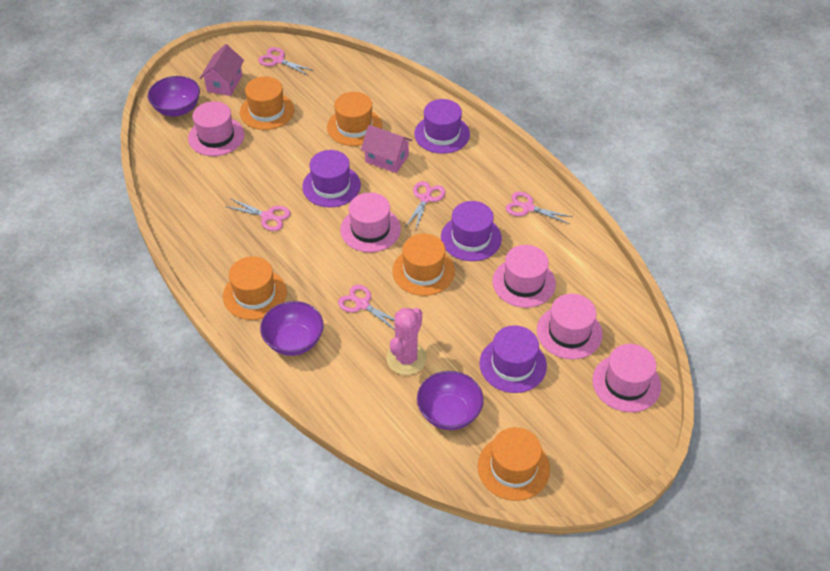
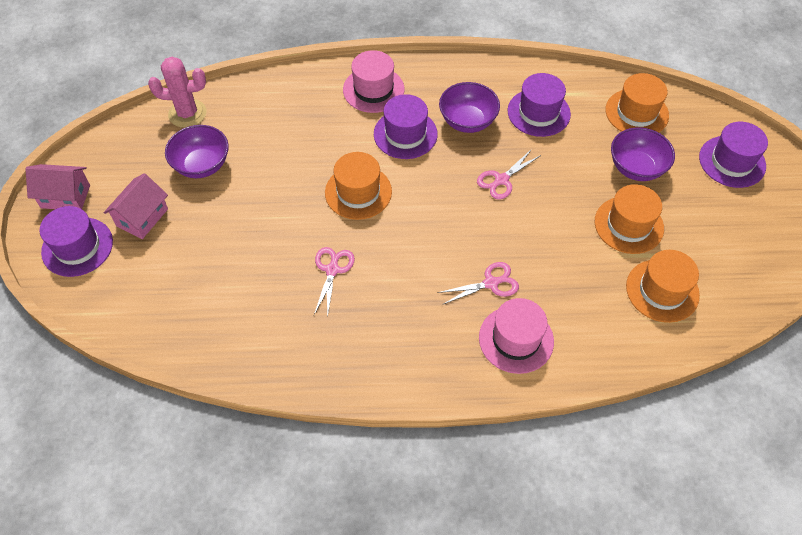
orange hat: 5 -> 4
pink hat: 5 -> 2
pink scissors: 5 -> 3

